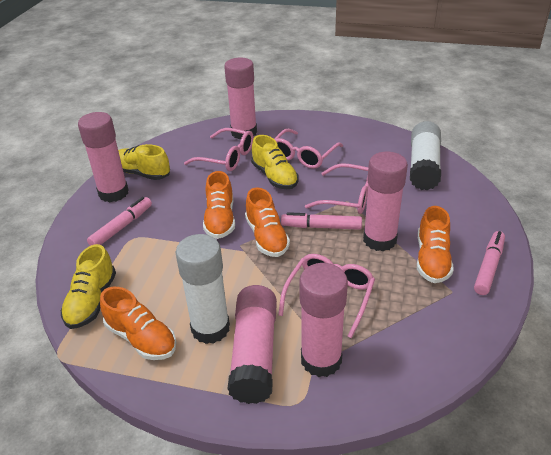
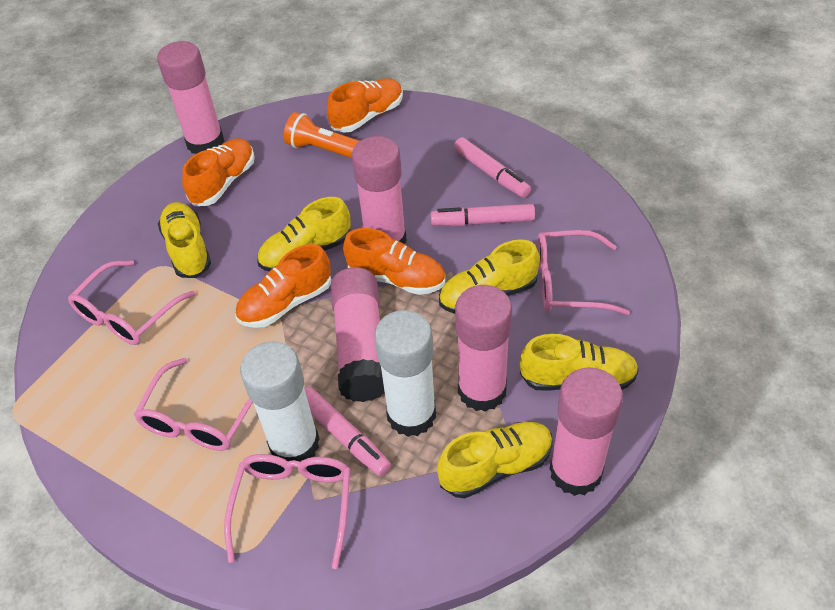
orange flashlight: 0 -> 1
yellow shoe: 3 -> 5

